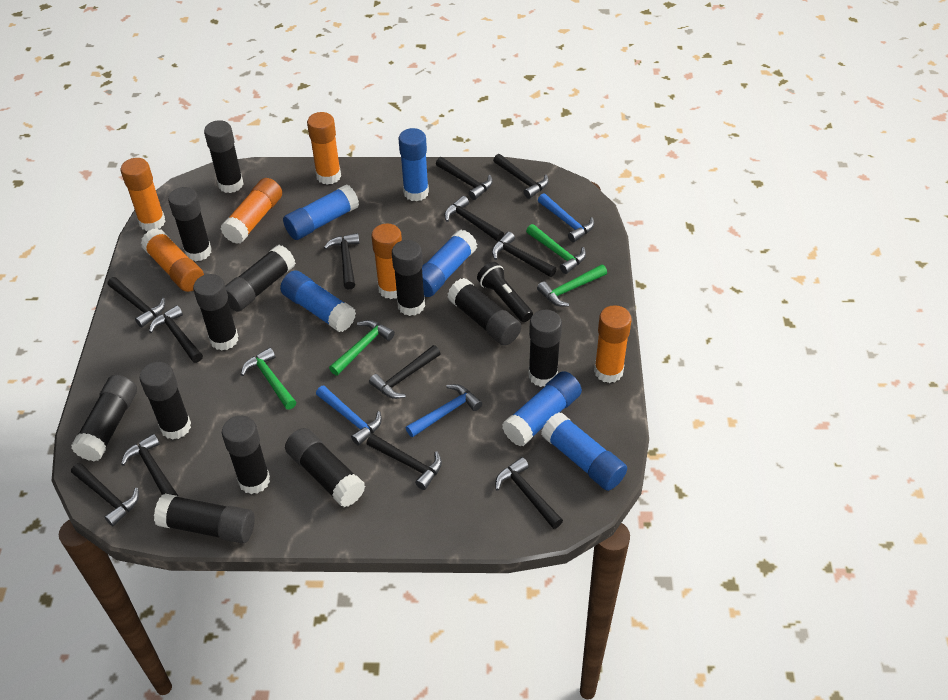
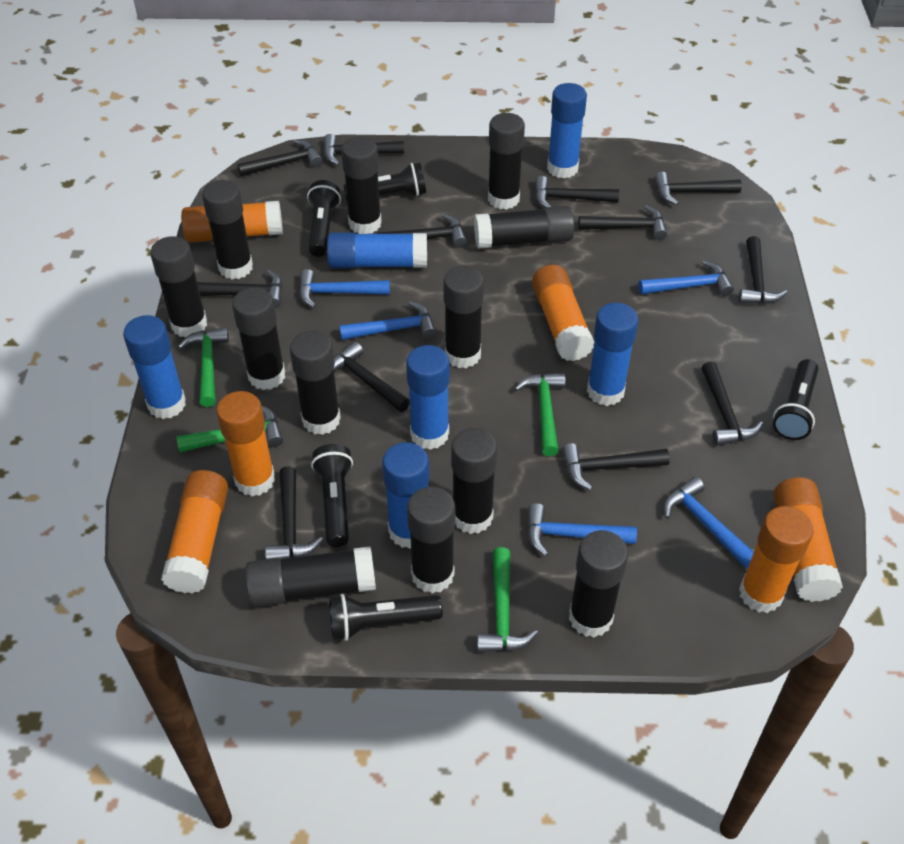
black flashlight: 1 -> 5
blue hammer: 3 -> 5

